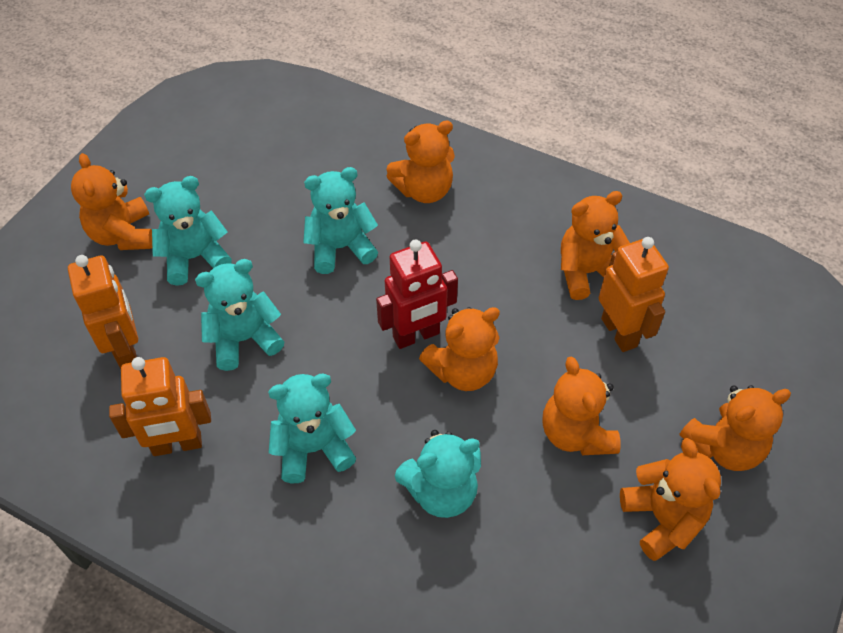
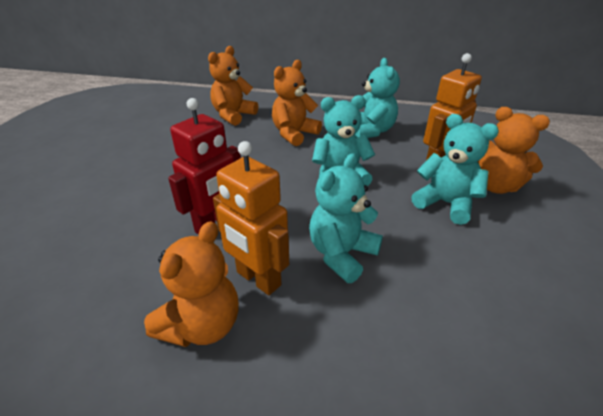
orange robot: 3 -> 2
orange teddy bear: 7 -> 4
turquoise teddy bear: 5 -> 4

